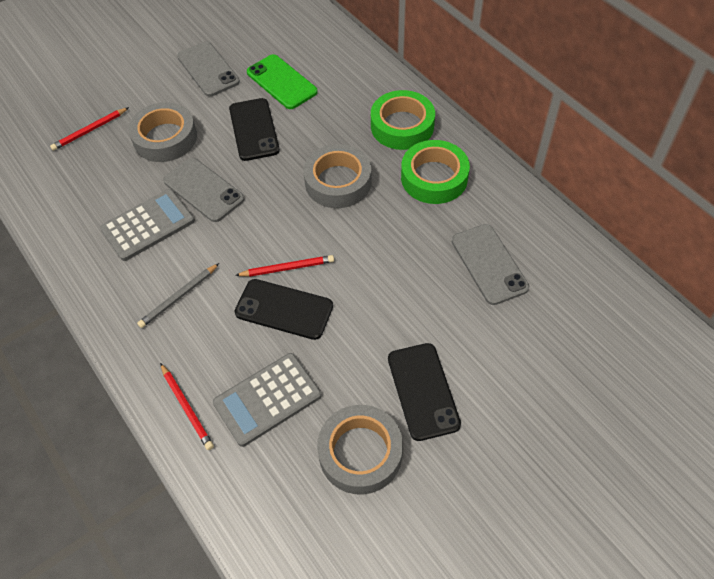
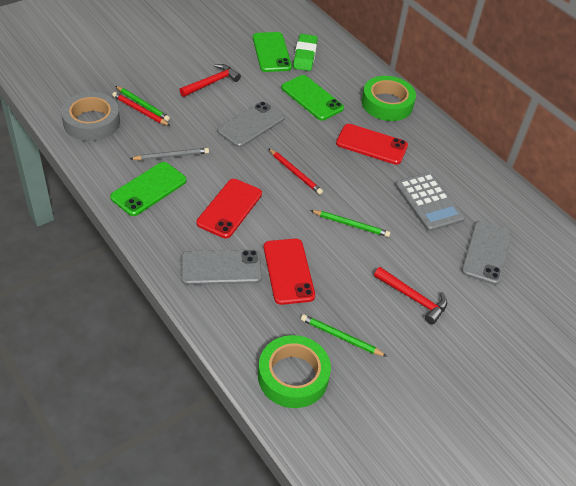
black phone: 3 -> 0
green eraser: 0 -> 1
green pencil: 0 -> 3
green phone: 1 -> 3
grey calculator: 2 -> 1
grey tape: 3 -> 1
red hammer: 0 -> 2
red pencil: 3 -> 2
red phone: 0 -> 3

